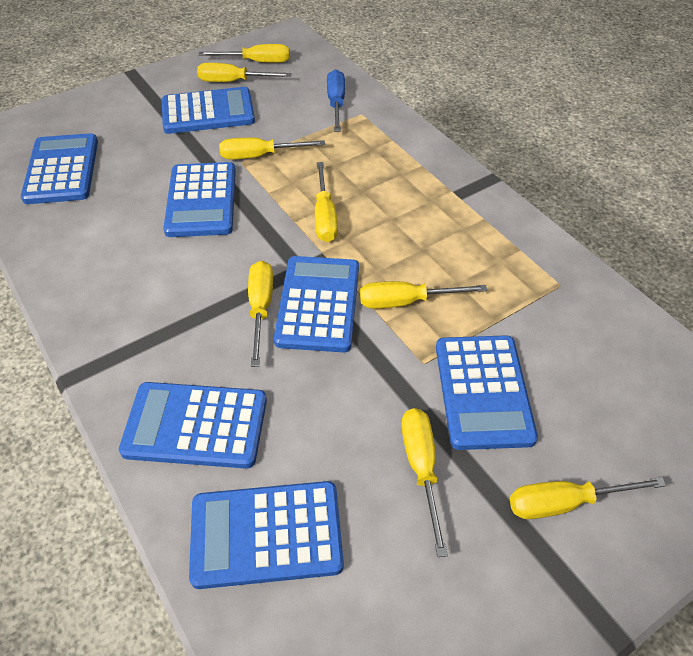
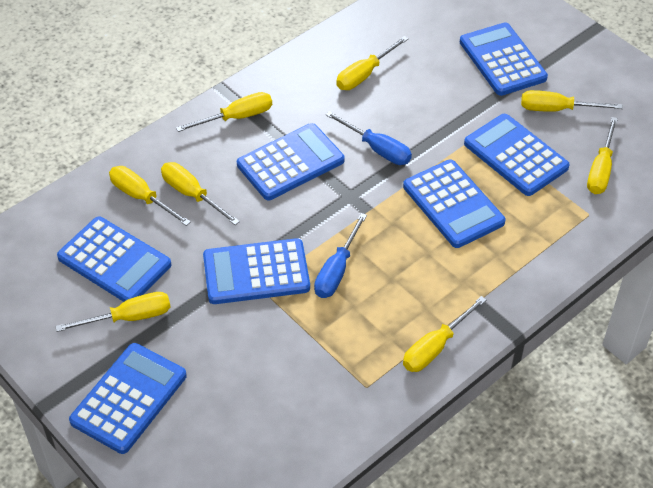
blue screwdriver: 1 -> 2

